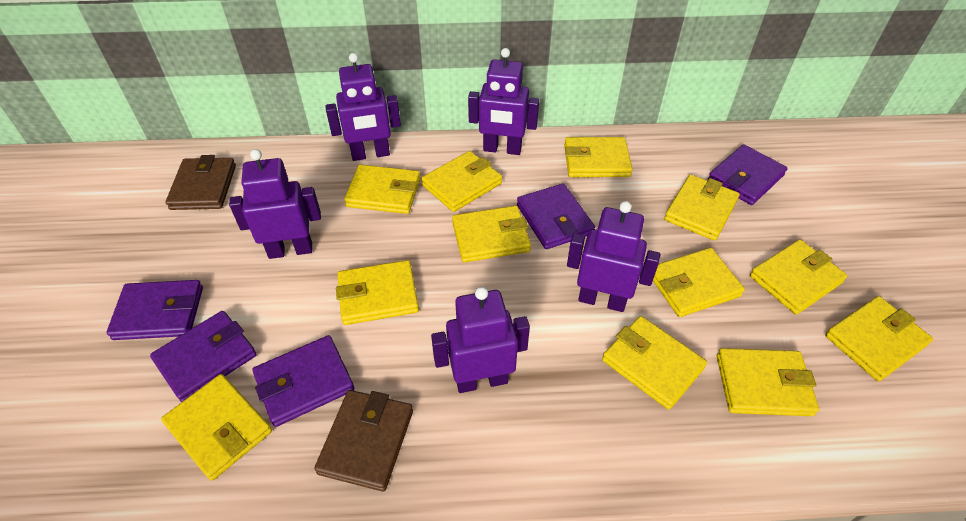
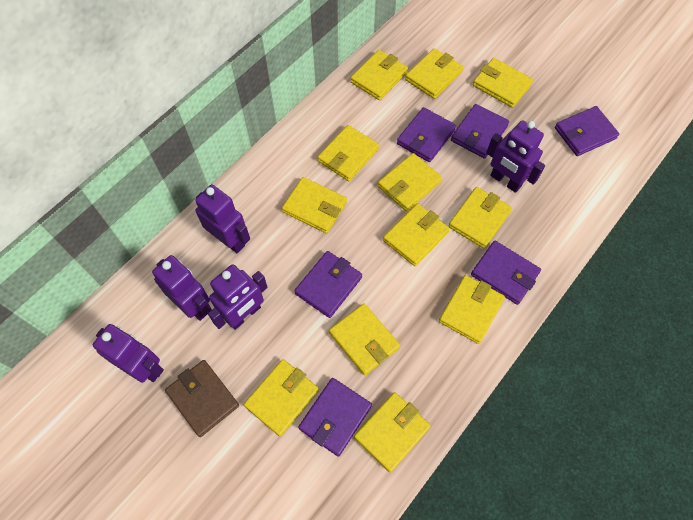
brown wallet: 2 -> 1
purple wallet: 5 -> 6

